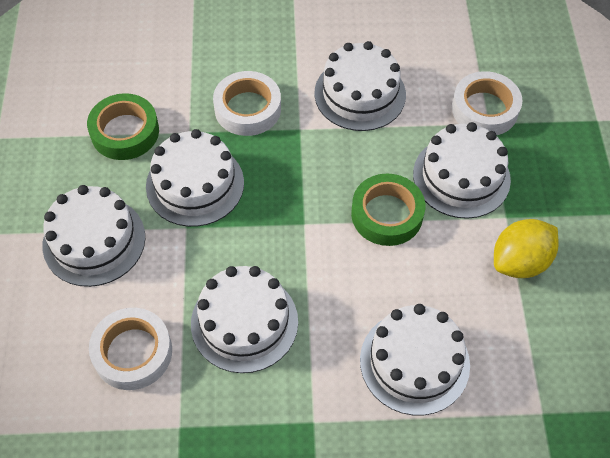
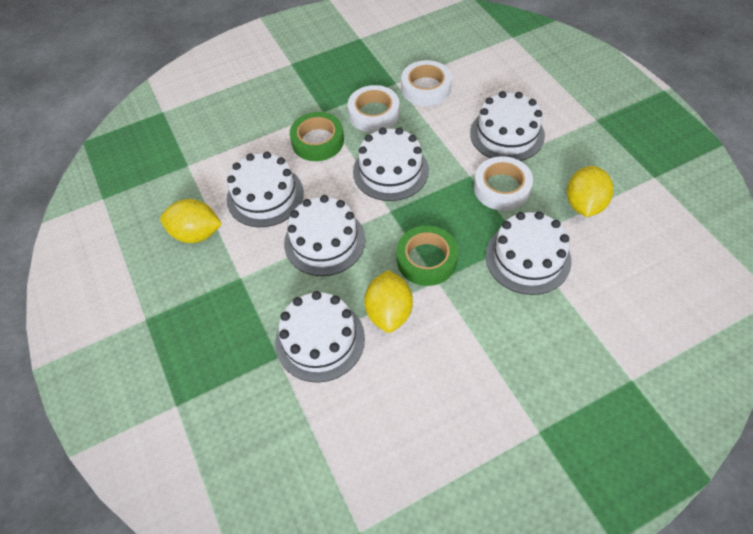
yellow lemon: 1 -> 3

